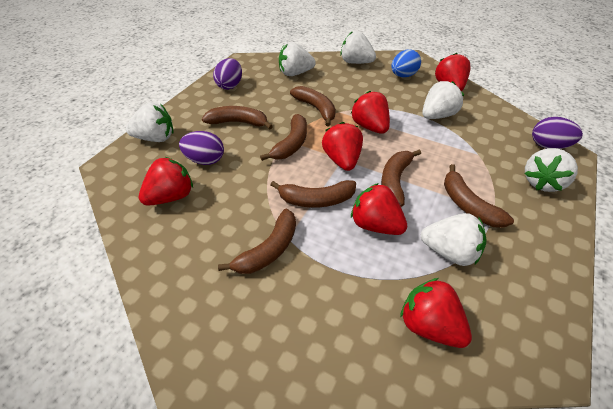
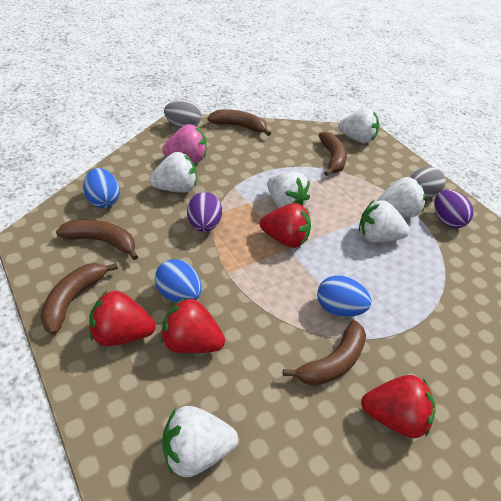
blue egg: 1 -> 3
brown banana: 7 -> 5
grey egg: 0 -> 2
pink strawberry: 0 -> 1
purple egg: 3 -> 2
red strawberry: 6 -> 4

